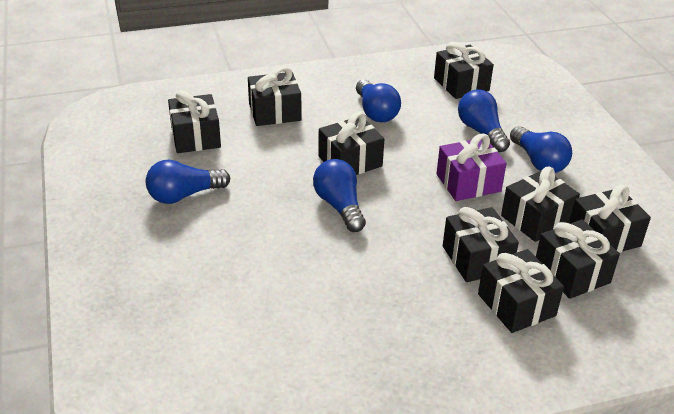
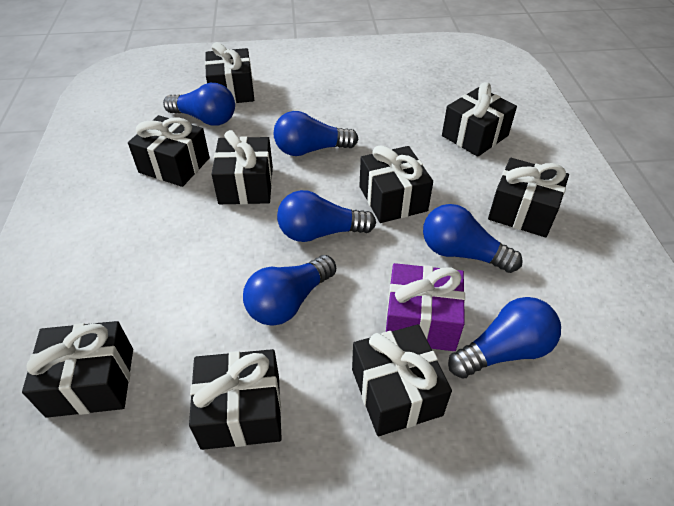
blue light bulb: 5 -> 6

